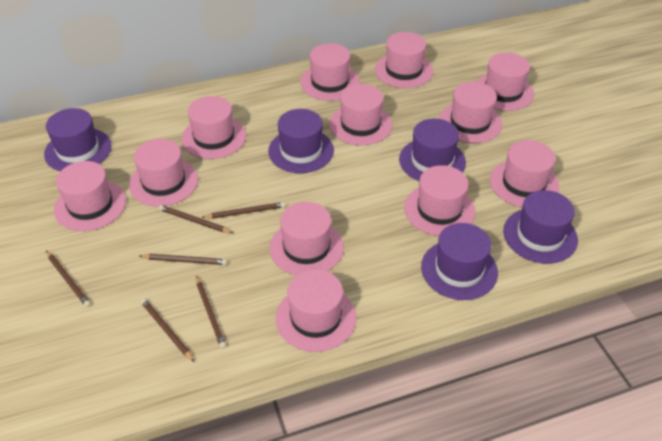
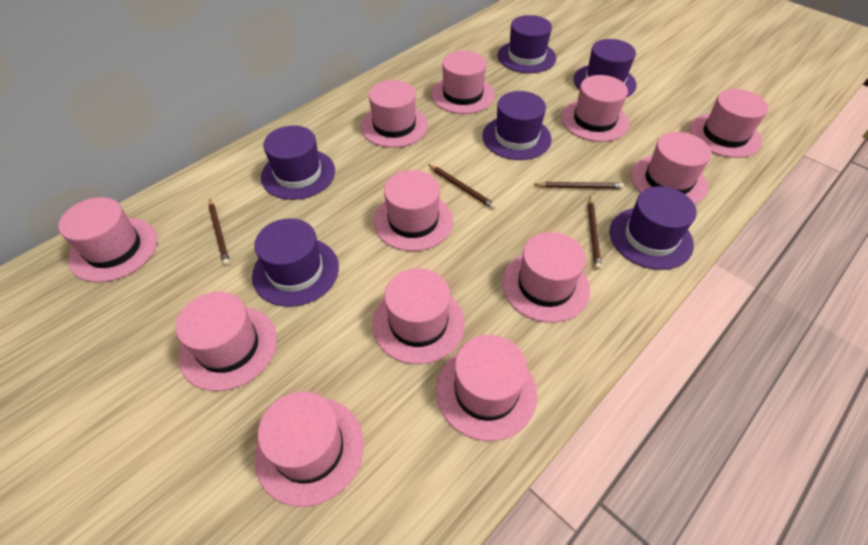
brown pencil: 6 -> 4
purple hat: 5 -> 6

